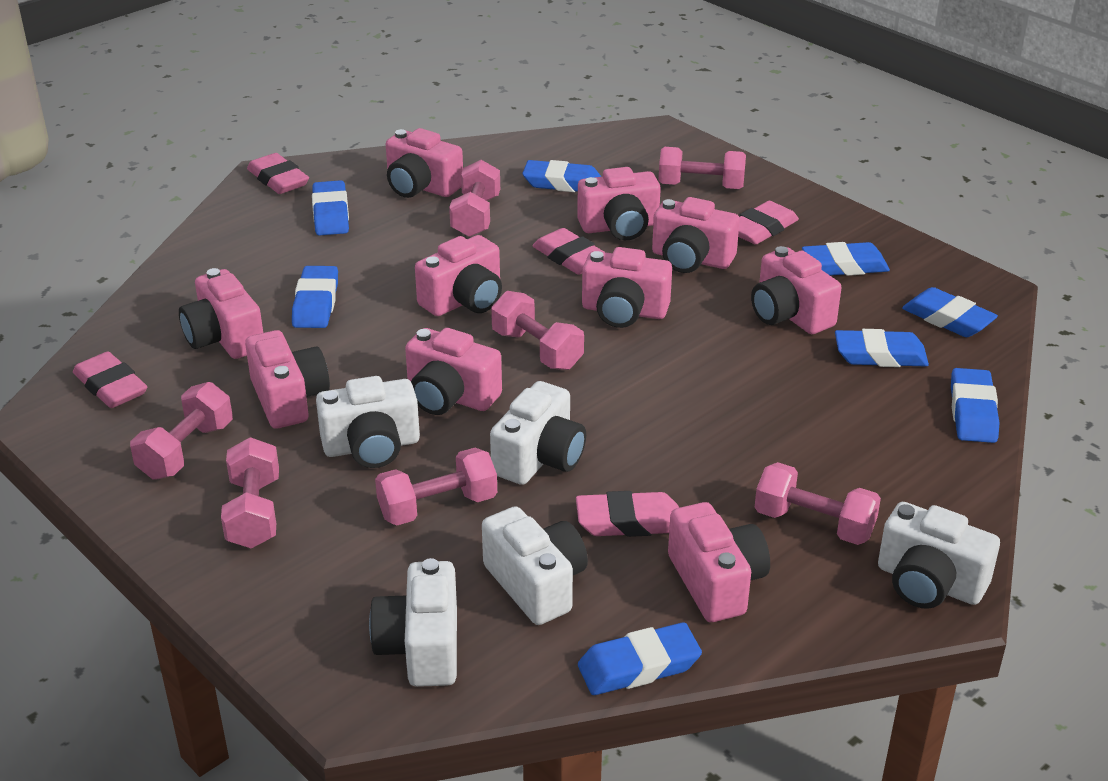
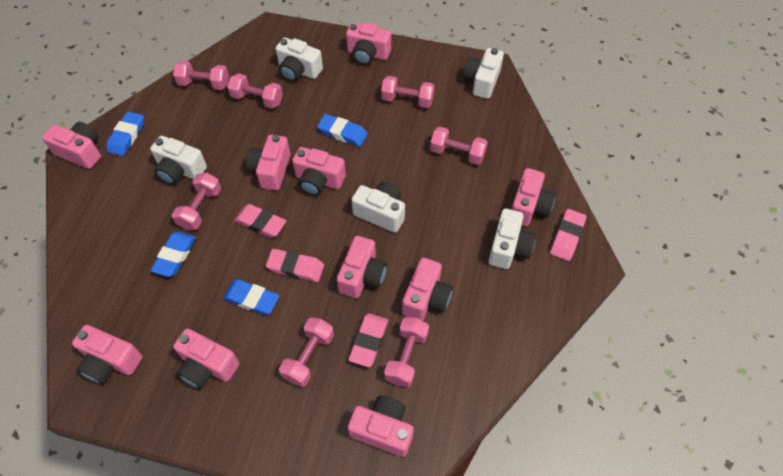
blue eraser: 8 -> 4
pink eraser: 5 -> 4

